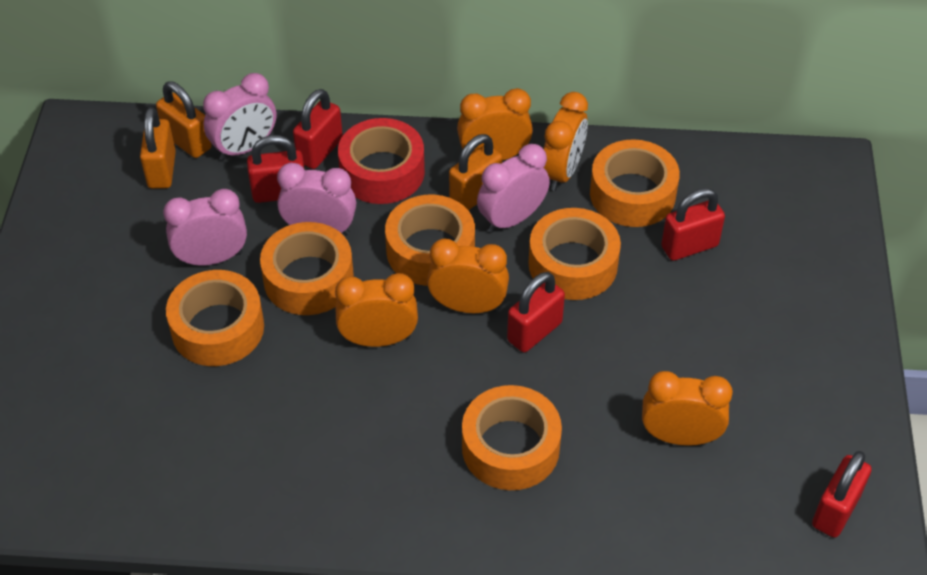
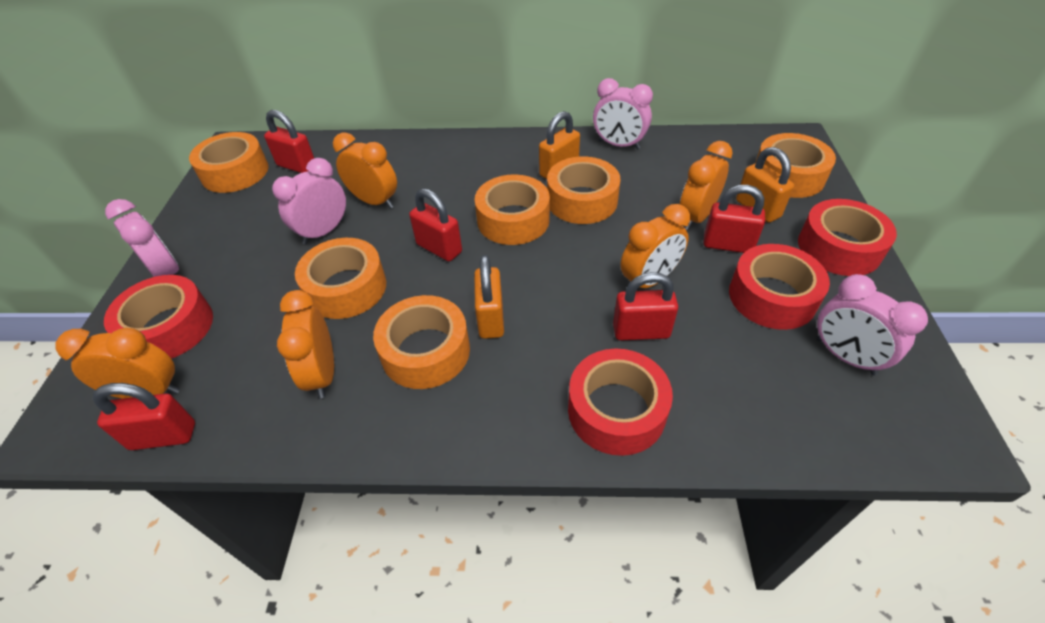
red tape: 1 -> 4

